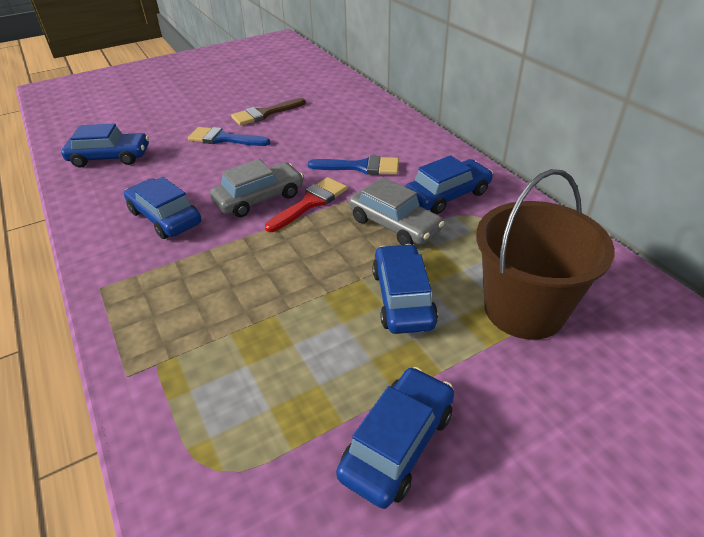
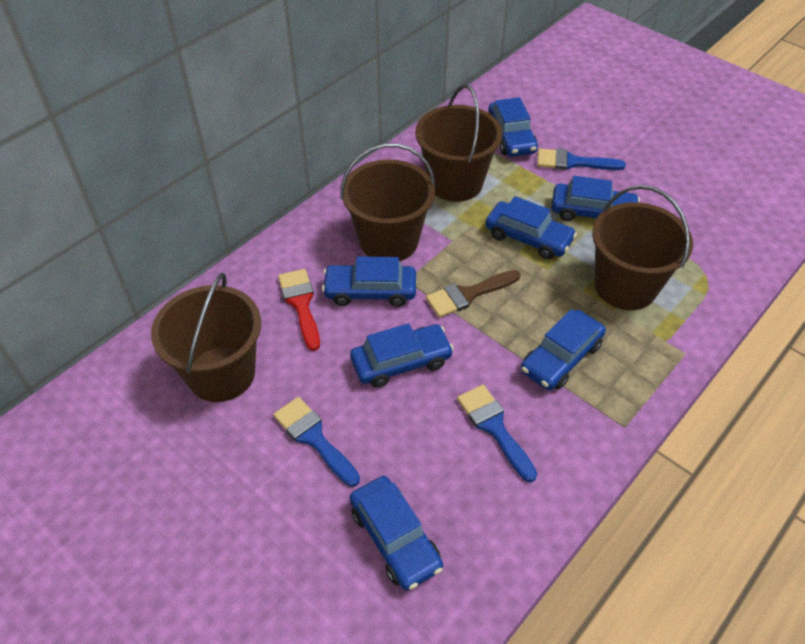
blue brush: 2 -> 3
blue car: 5 -> 7
brown bucket: 1 -> 4
grey car: 2 -> 0

